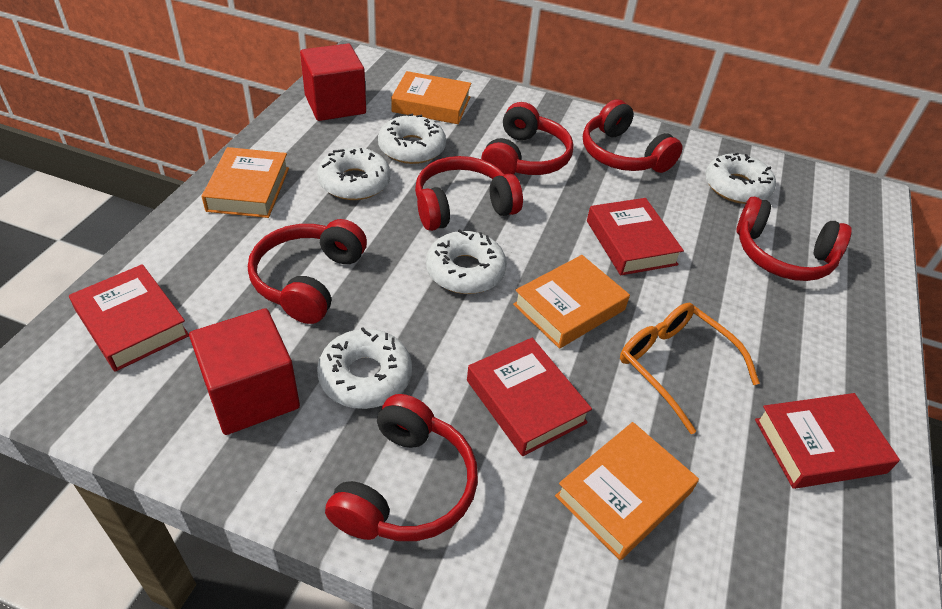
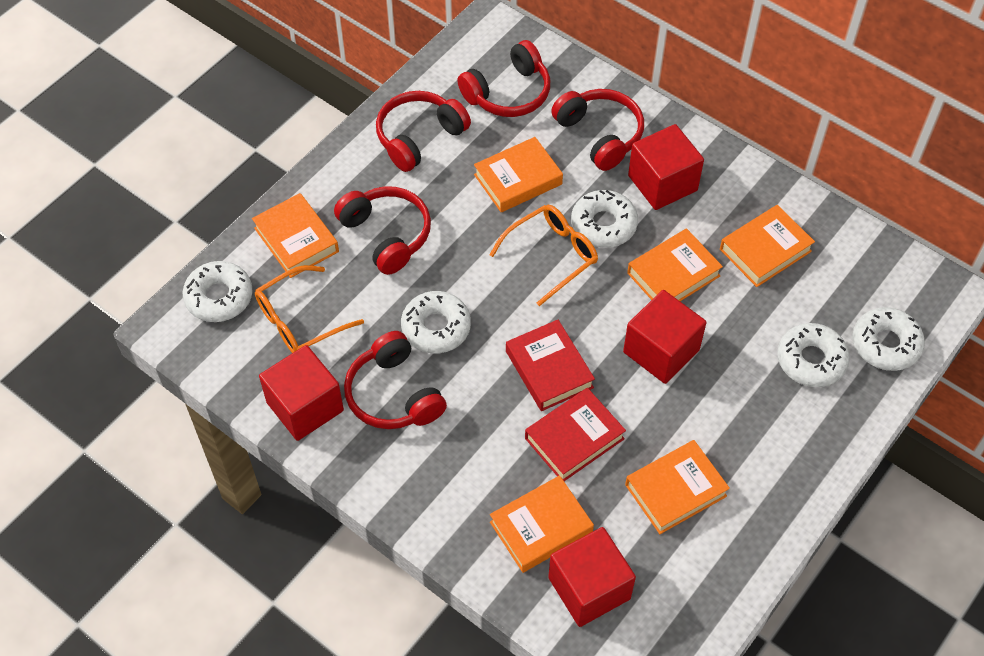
orange book: 4 -> 6
orange glasses: 1 -> 2
red book: 4 -> 2
red cube: 2 -> 4
red headphones: 6 -> 5

